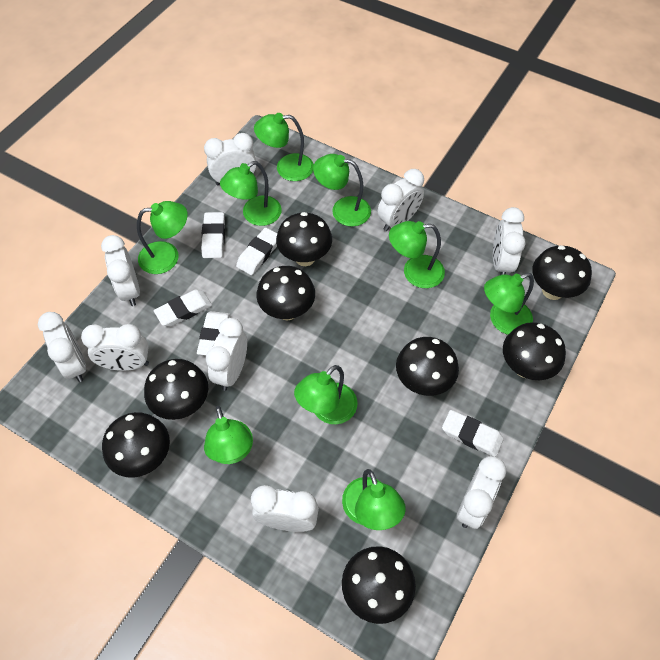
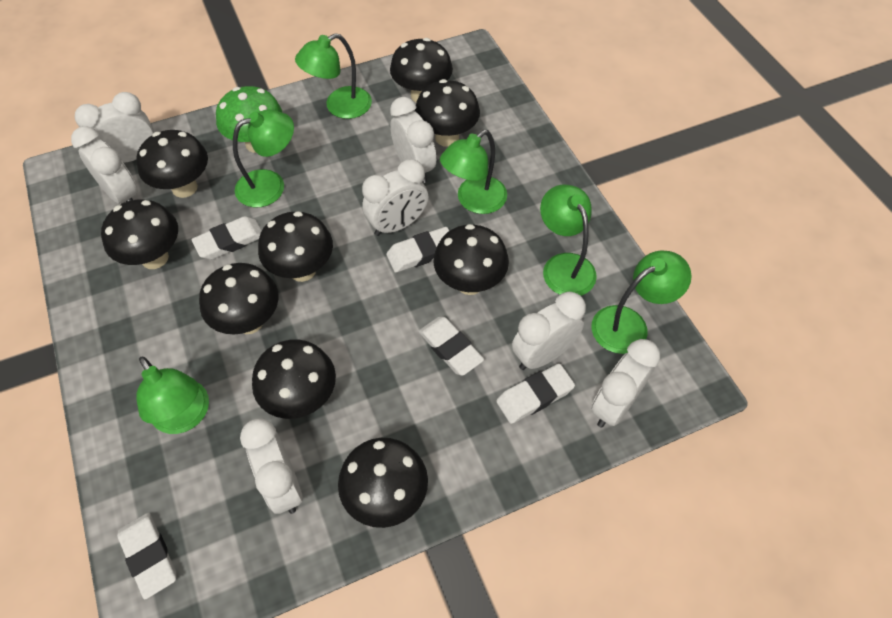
black mushroom: 8 -> 9
green lamp: 9 -> 6
green mushroom: 0 -> 1
white clock: 9 -> 7

